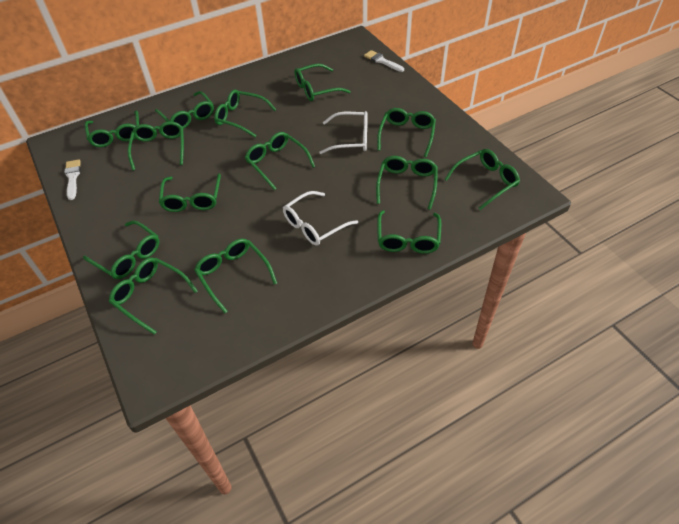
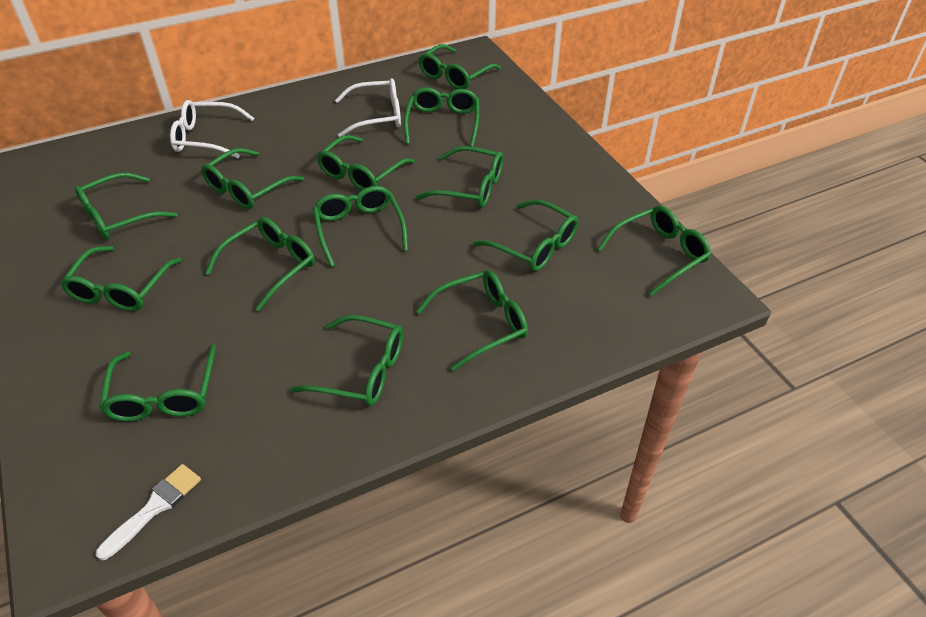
white brush: 2 -> 1

